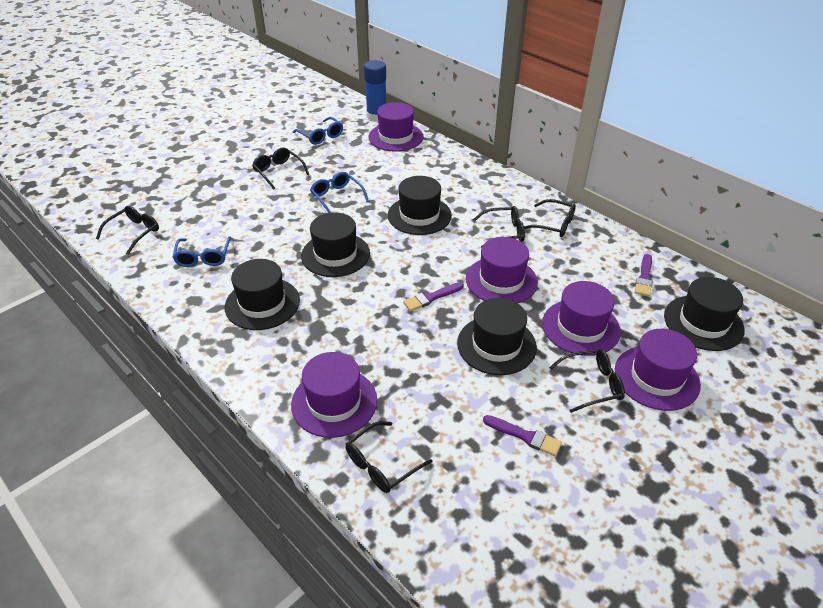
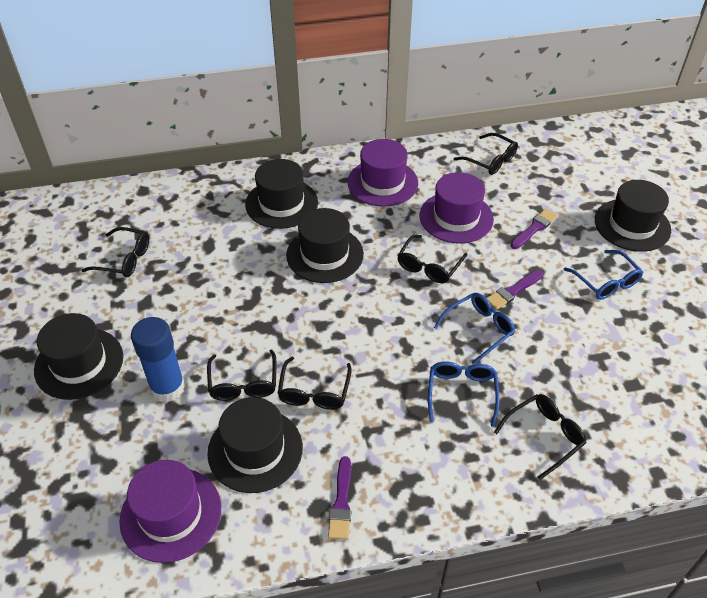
purple hat: 5 -> 3

